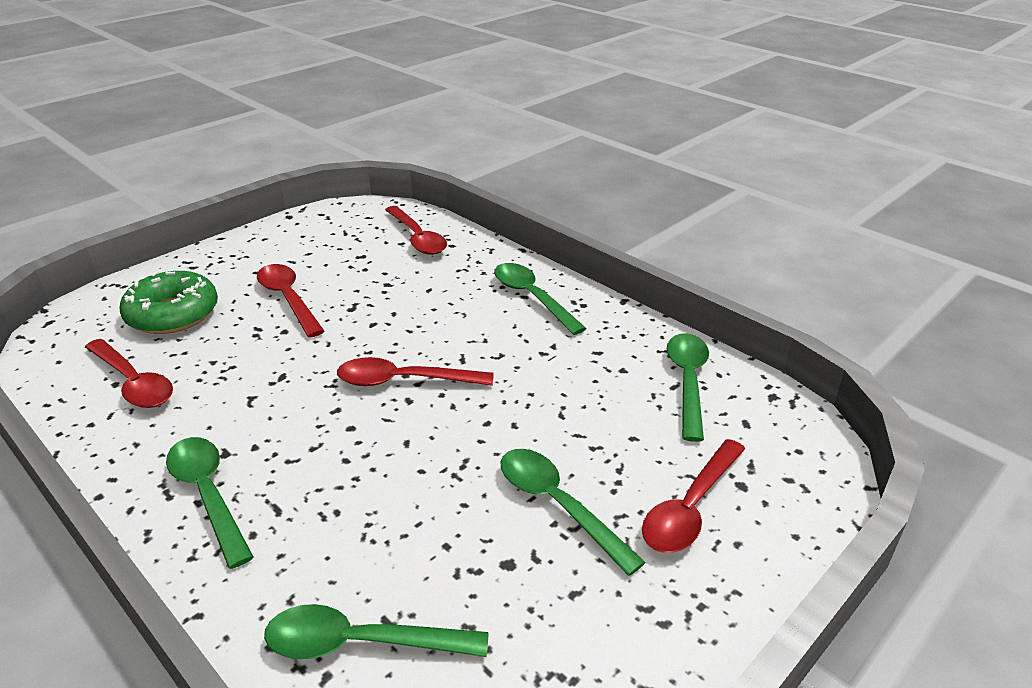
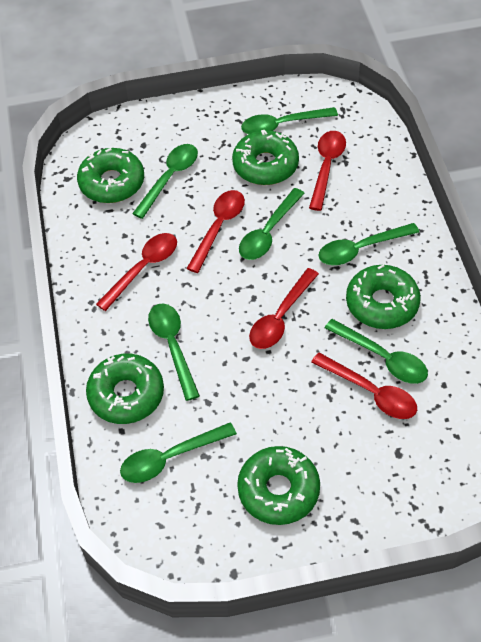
green donut: 1 -> 5
green spoon: 5 -> 7

